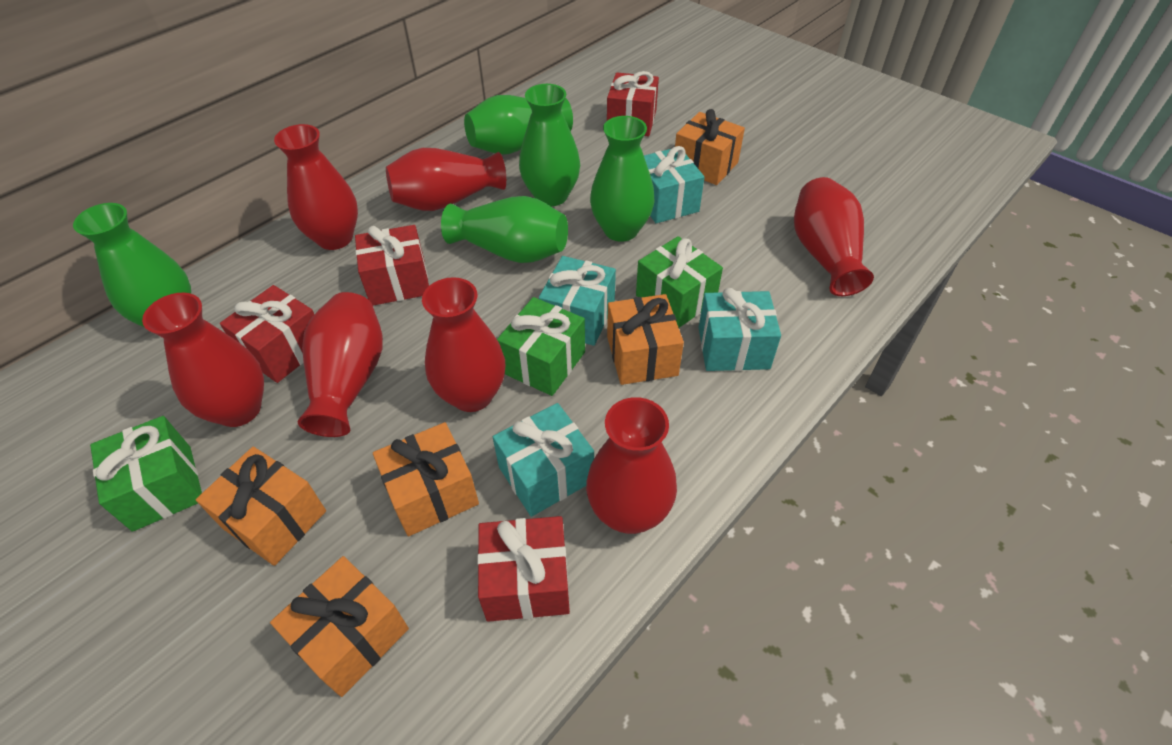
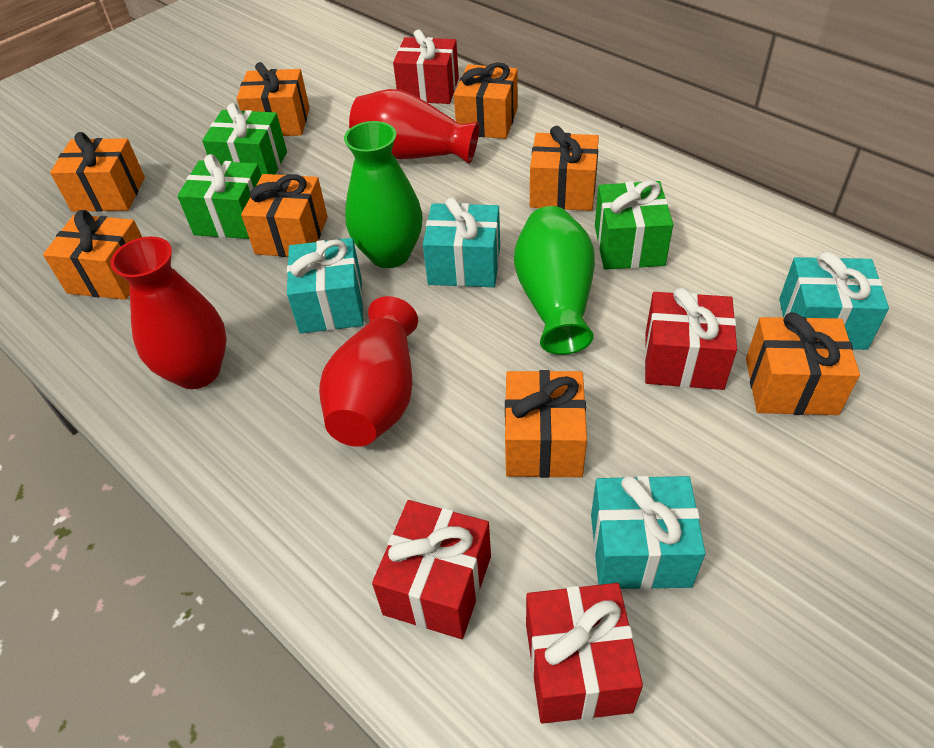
green vase: 5 -> 2
orange gift: 5 -> 8
red vase: 7 -> 3

